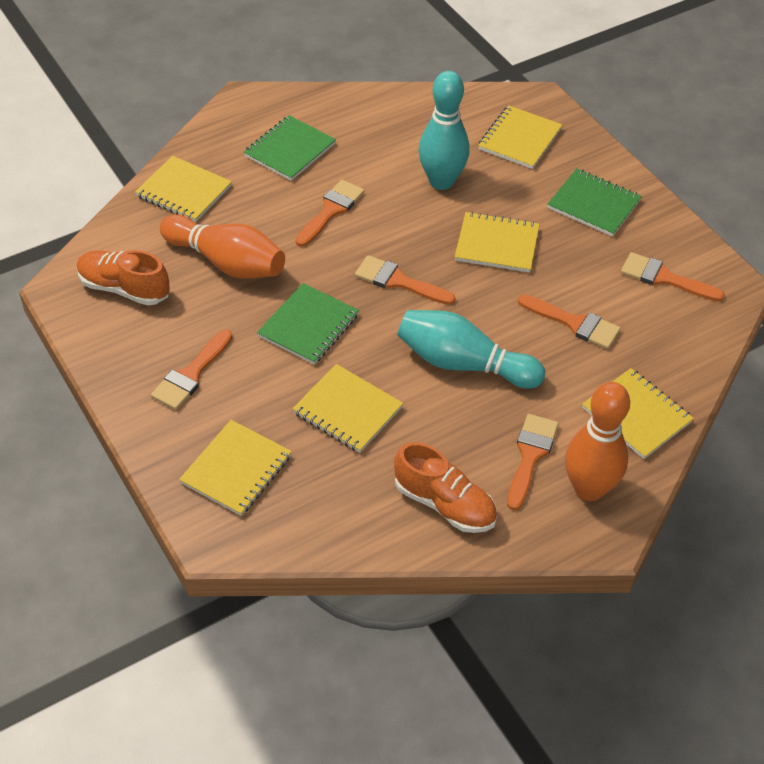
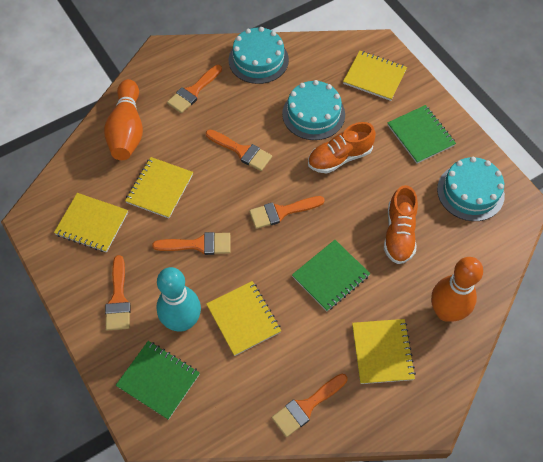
turquoise bowling pin: 2 -> 1
turquoise cake: 0 -> 3
yellow notebook: 6 -> 5

